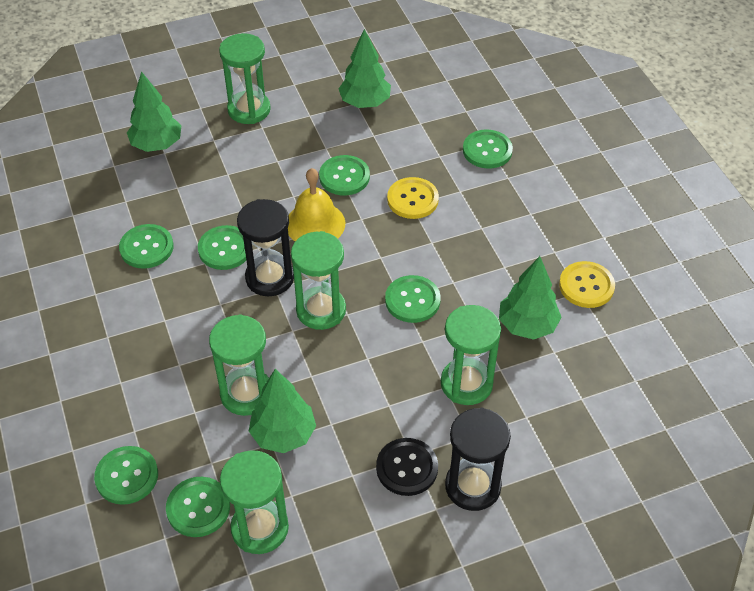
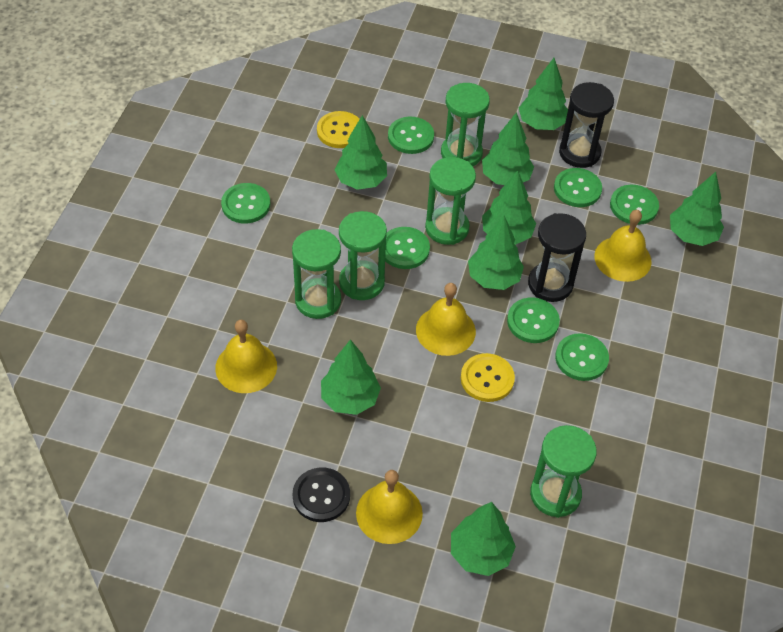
green tree: 4 -> 8
yellow bell: 1 -> 4

